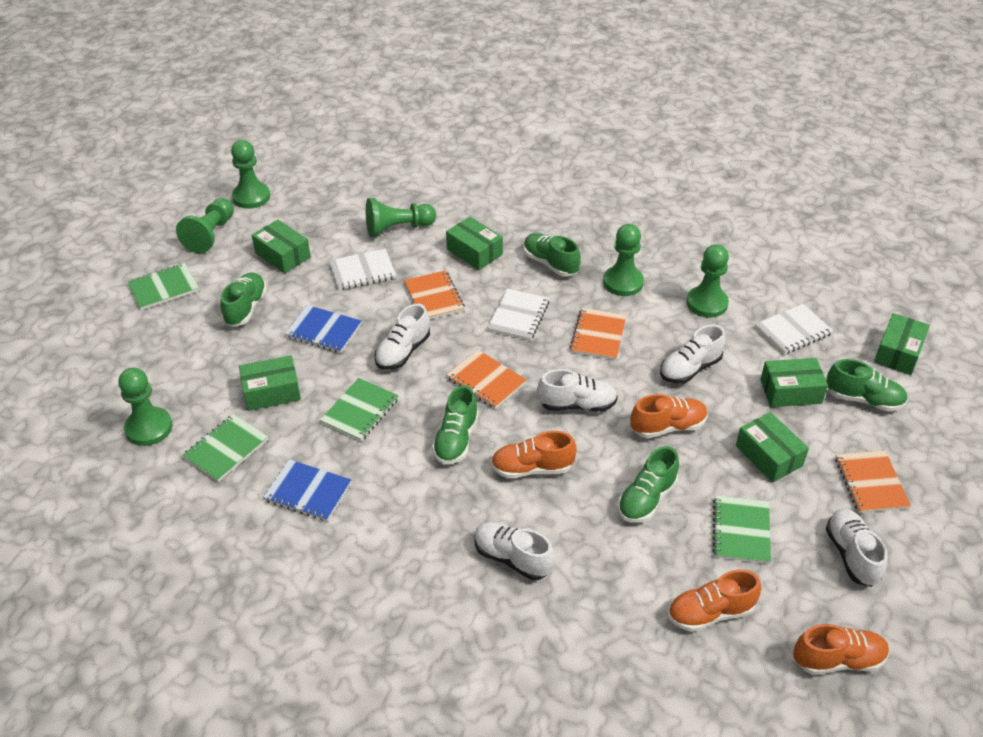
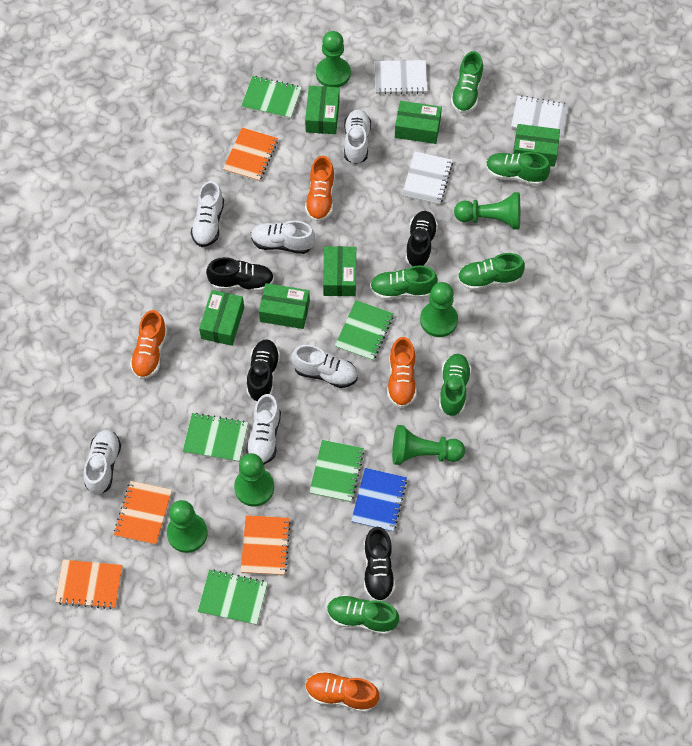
black shoe: 0 -> 4
blue notebook: 2 -> 1
green notebook: 4 -> 5
green shoe: 5 -> 6
white shoe: 5 -> 6

